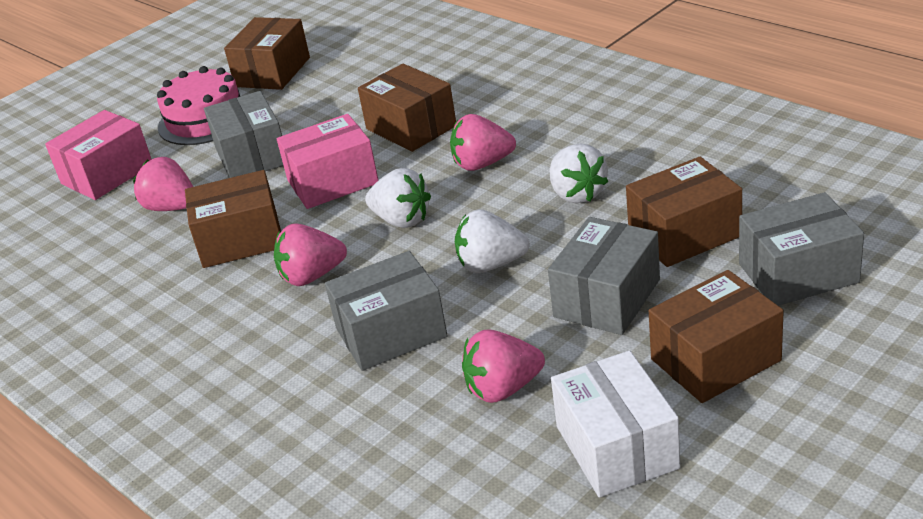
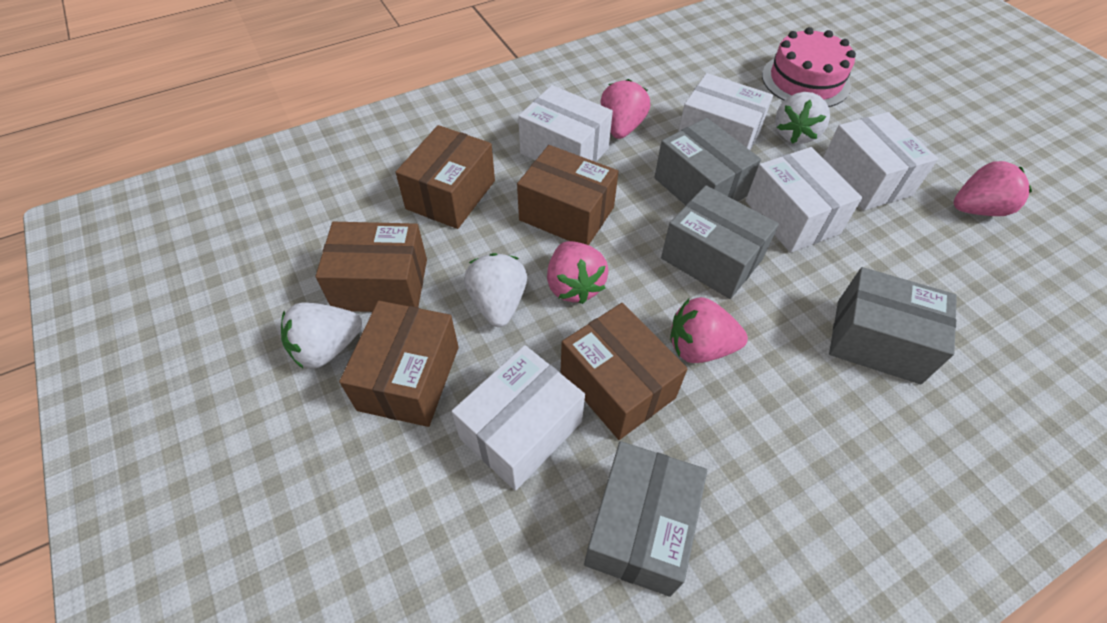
pink box: 2 -> 0
white box: 1 -> 5

